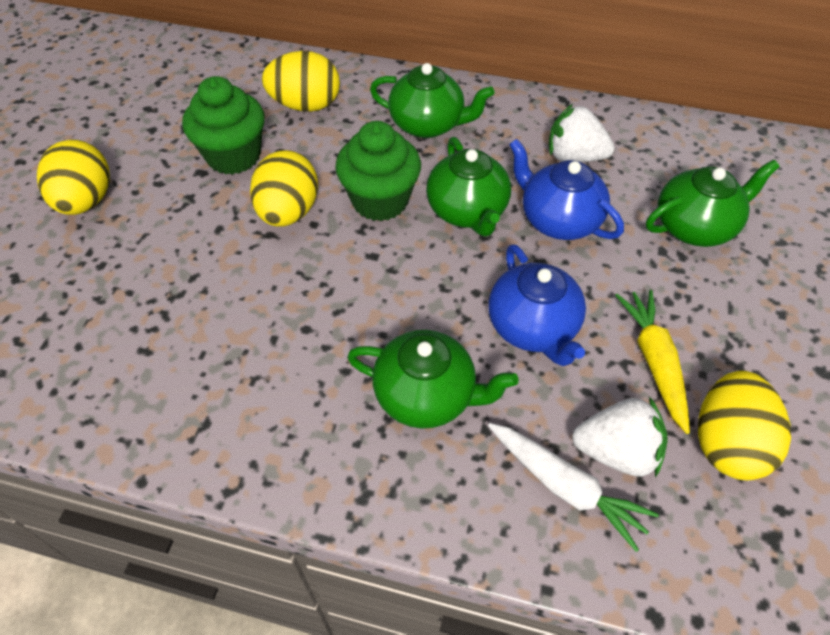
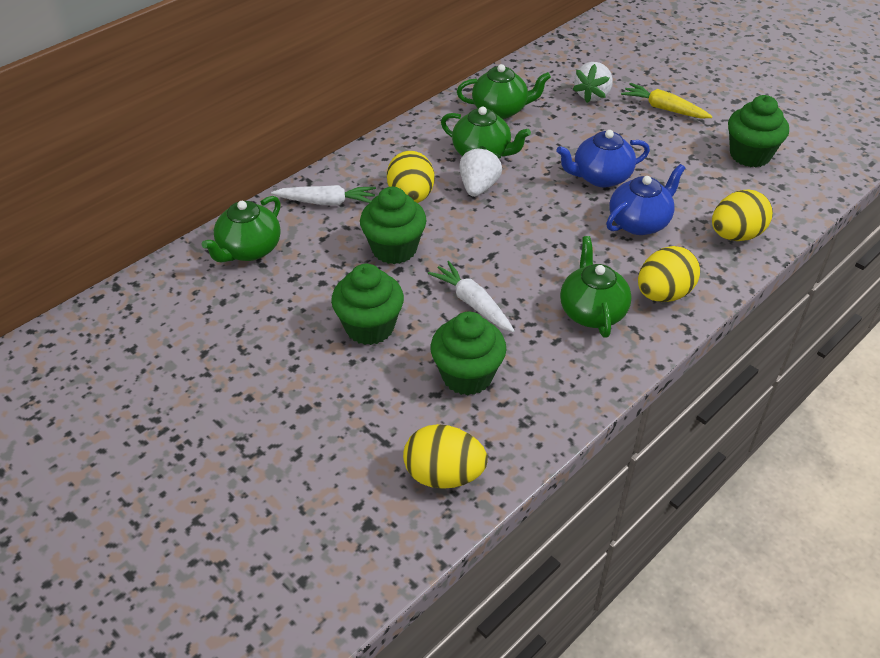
green cupcake: 2 -> 4
white carrot: 1 -> 2

